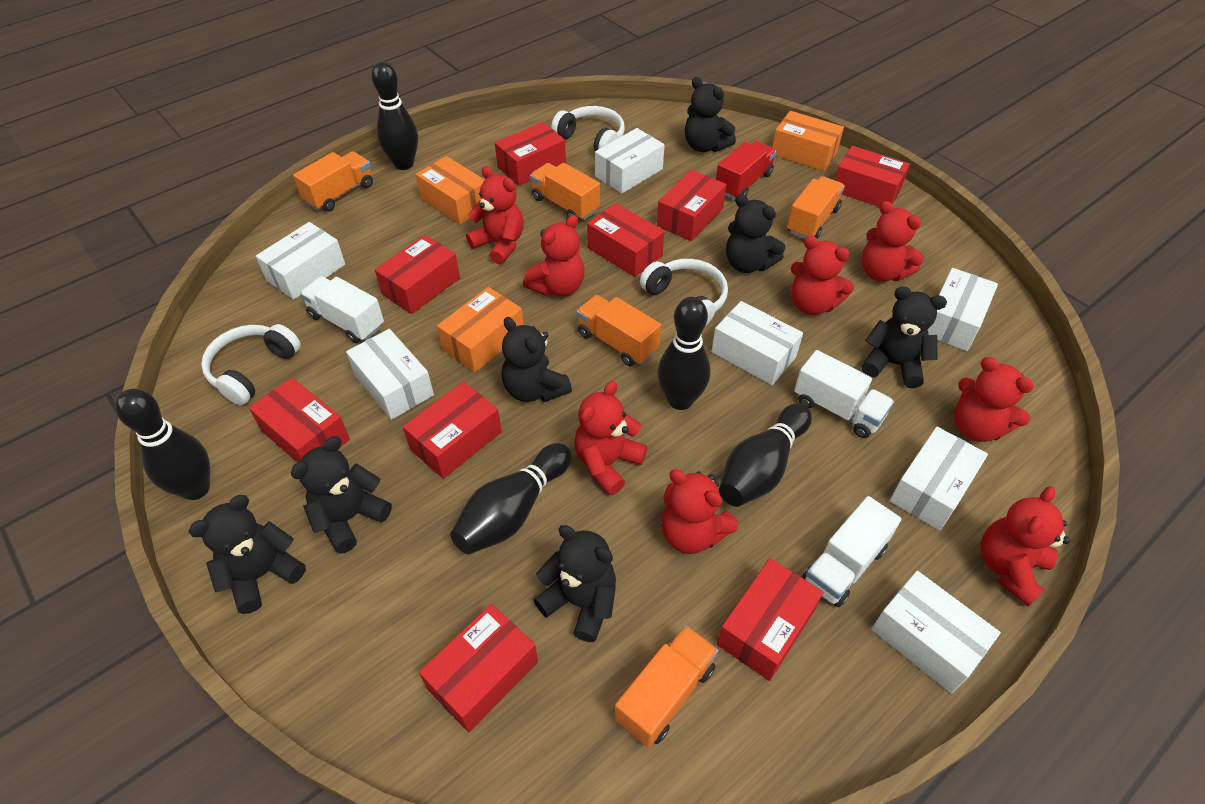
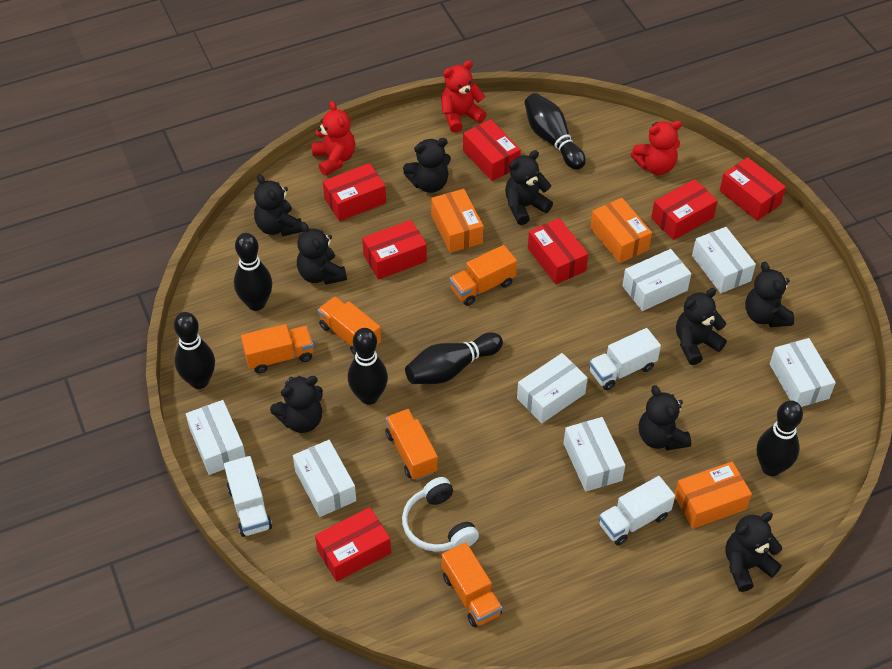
black bowling pin: 5 -> 6
black teddy bear: 7 -> 9
red box: 9 -> 7
red teddy bear: 8 -> 3
red truck: 1 -> 0
white headphones: 3 -> 1

